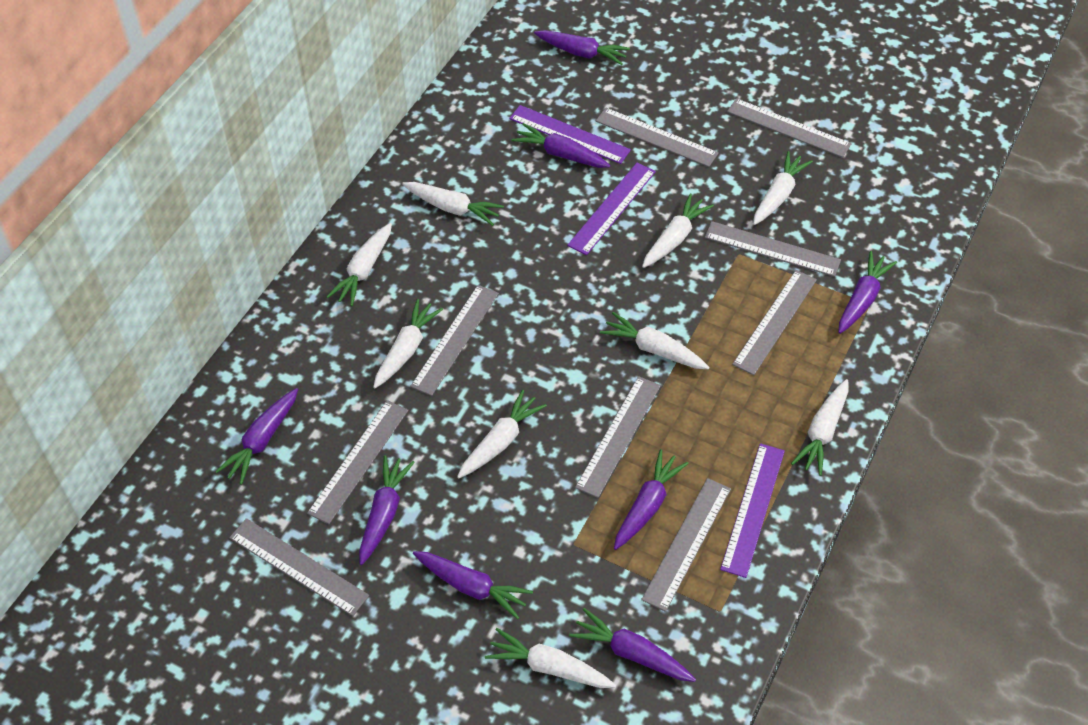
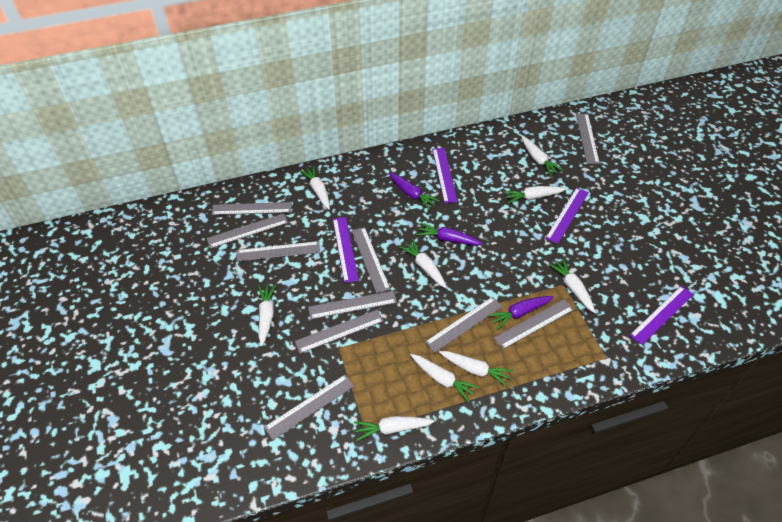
grey ruler: 9 -> 10
purple carrot: 8 -> 3
purple ruler: 3 -> 4

